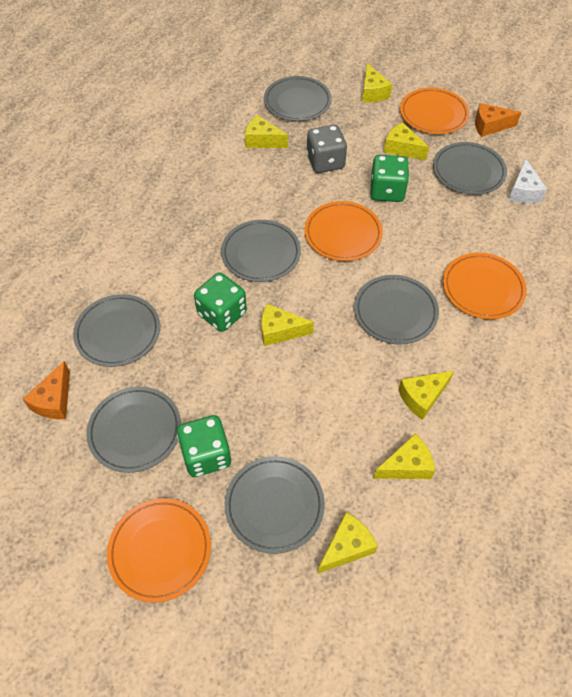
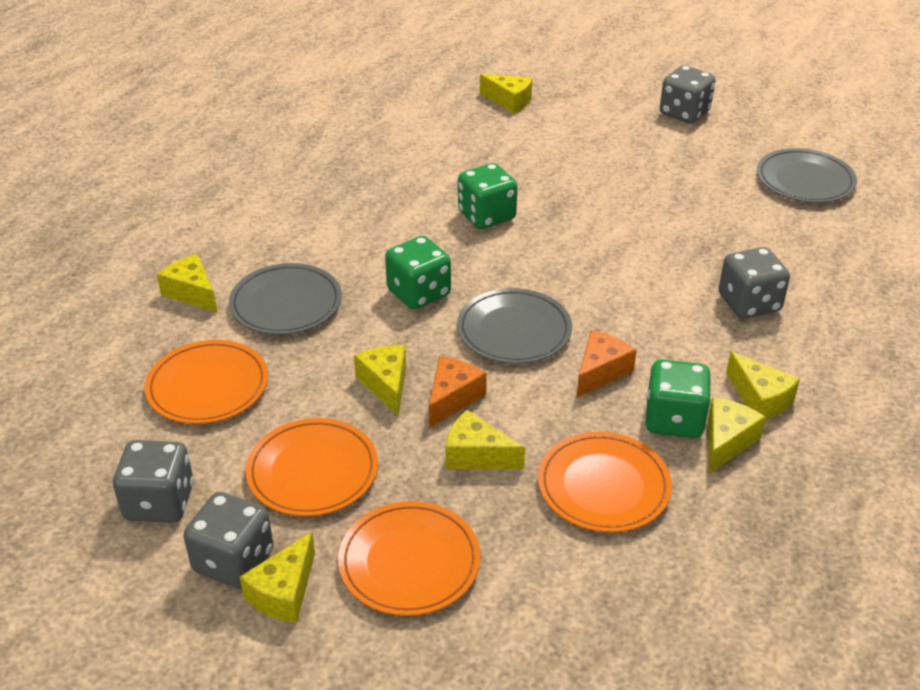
grey dice: 1 -> 4
grey plate: 7 -> 3
white cheese: 1 -> 0

